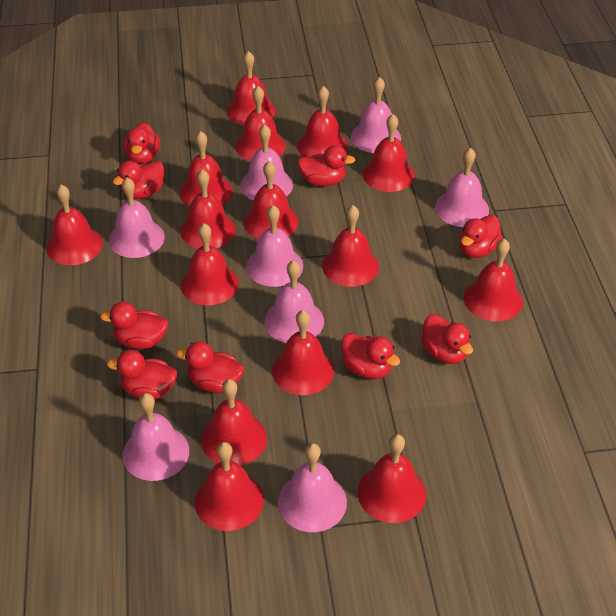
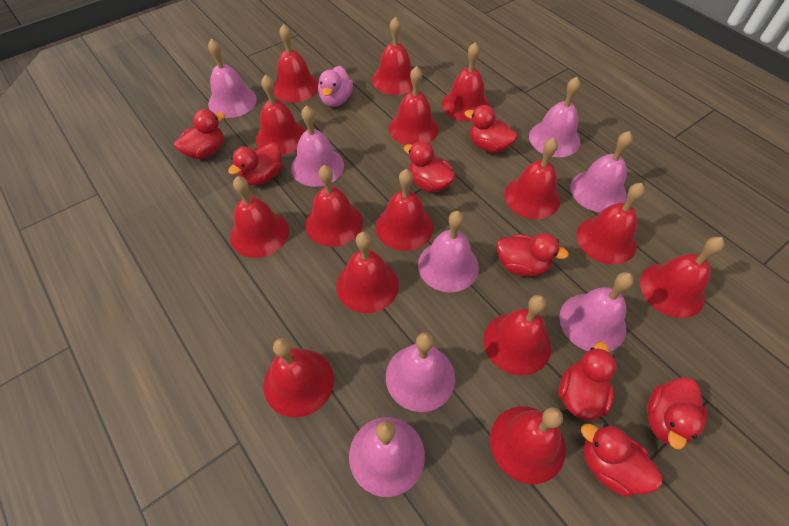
pink duck: 0 -> 1
red duck: 9 -> 8

